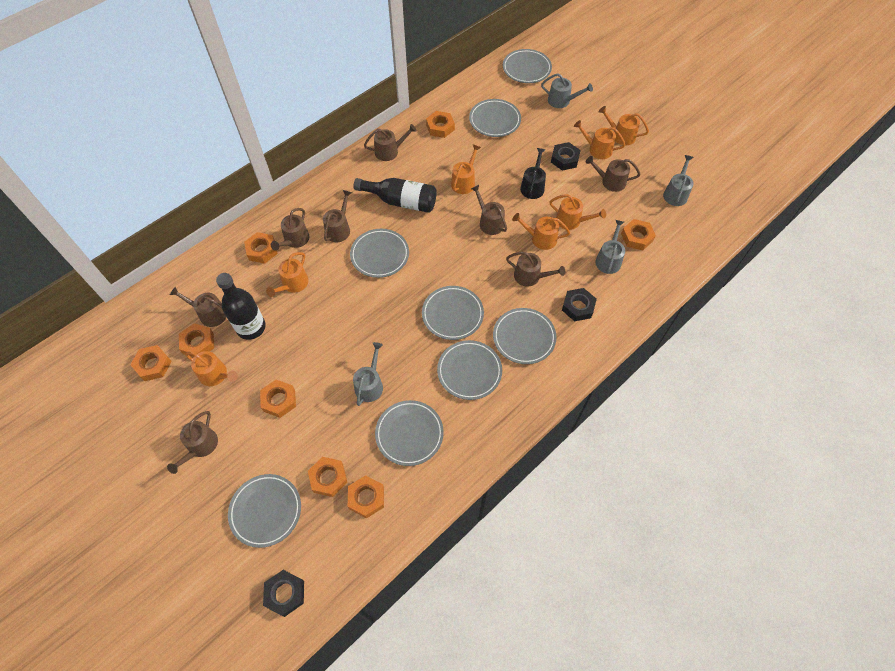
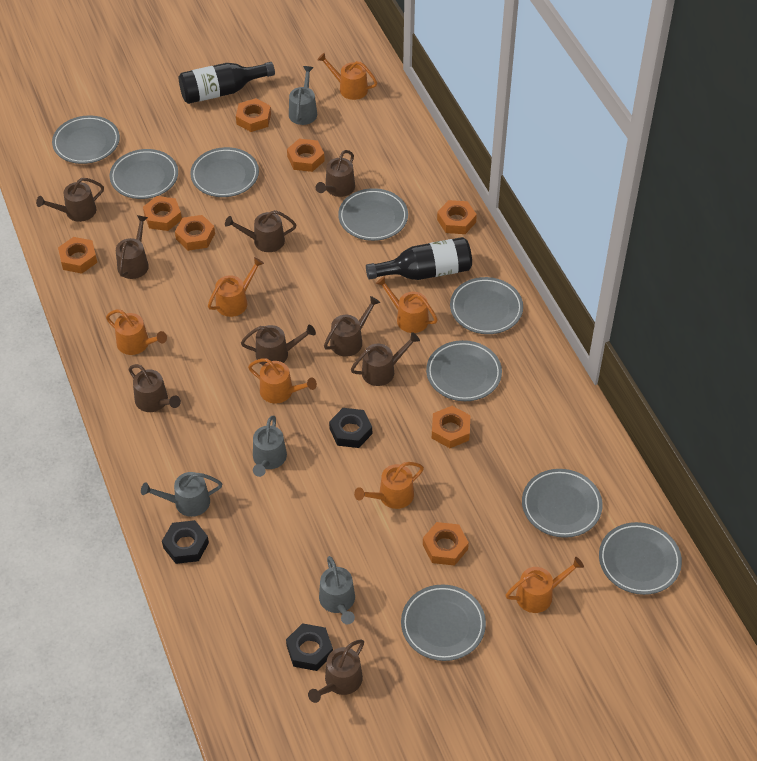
black watering can: 1 -> 0
brown watering can: 8 -> 9
grey plate: 8 -> 9

